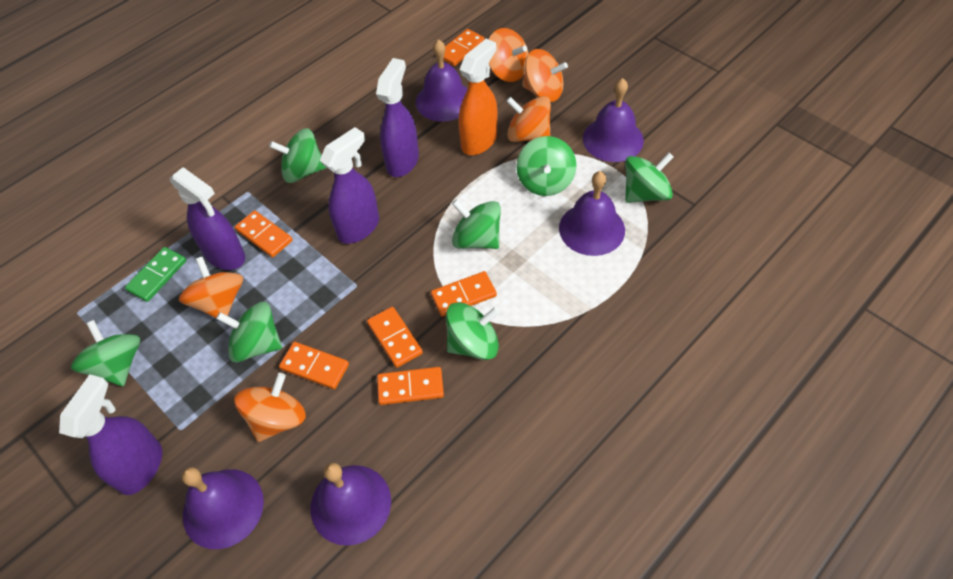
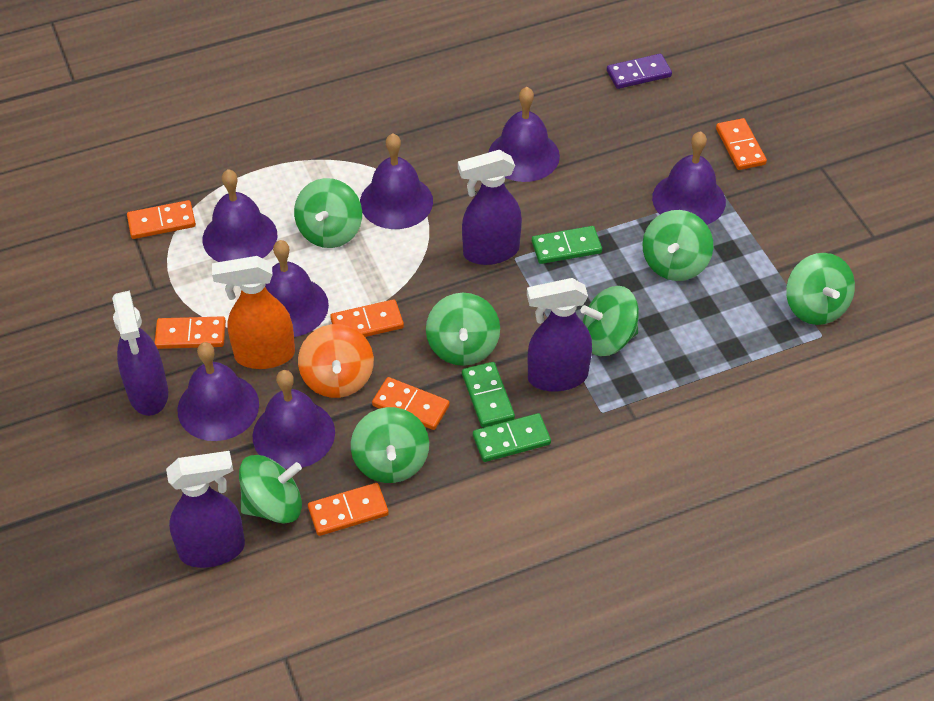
green domino: 1 -> 3
orange spinning top: 5 -> 1
purple bell: 5 -> 7
purple domino: 0 -> 1

